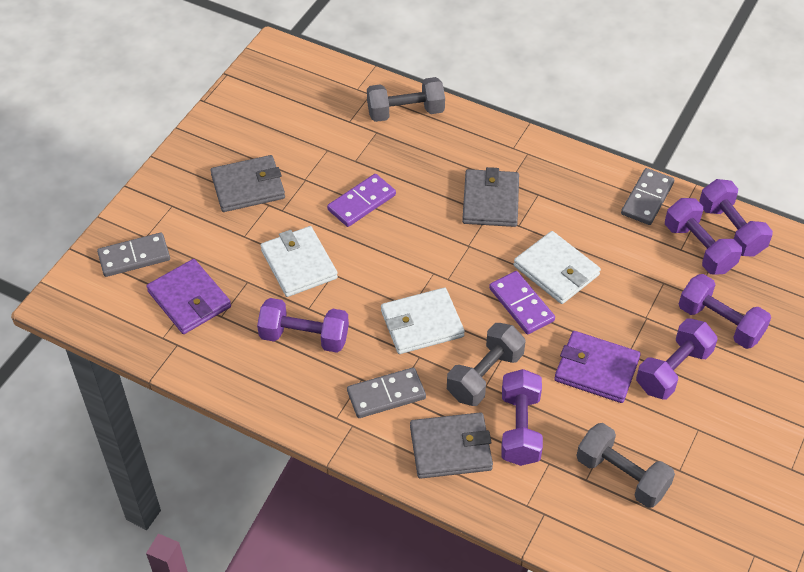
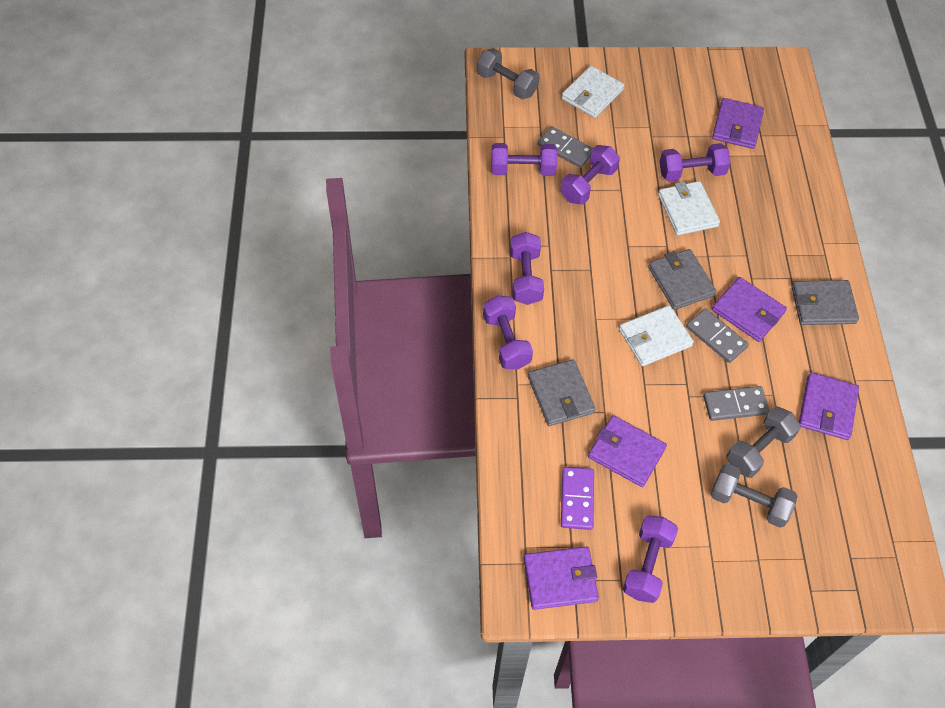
purple domino: 2 -> 1
purple wallet: 2 -> 5

